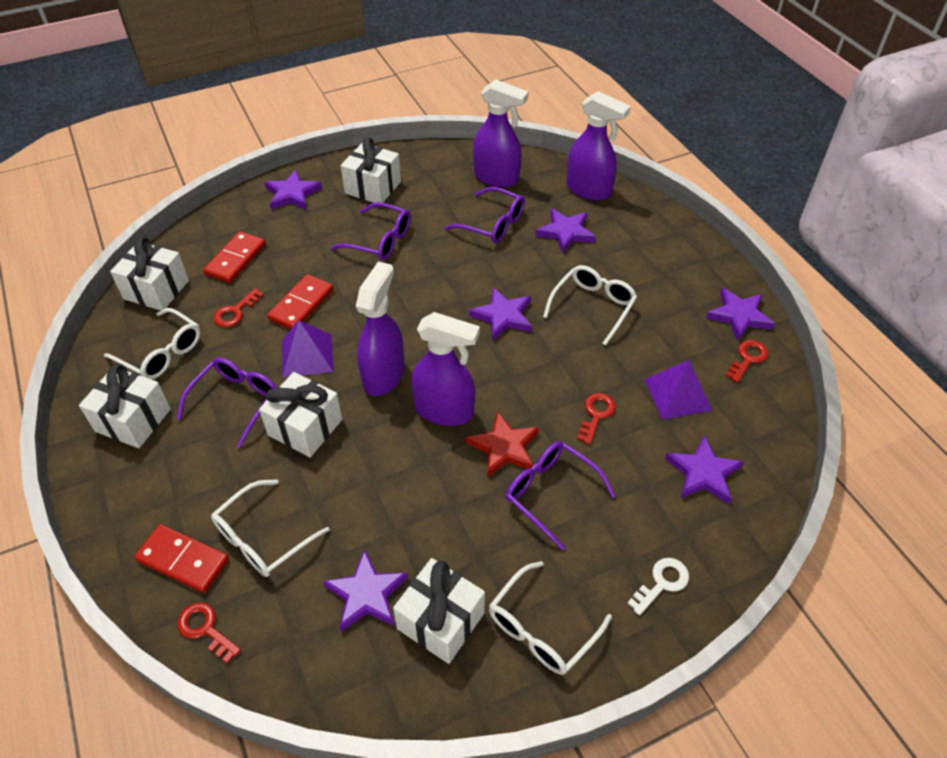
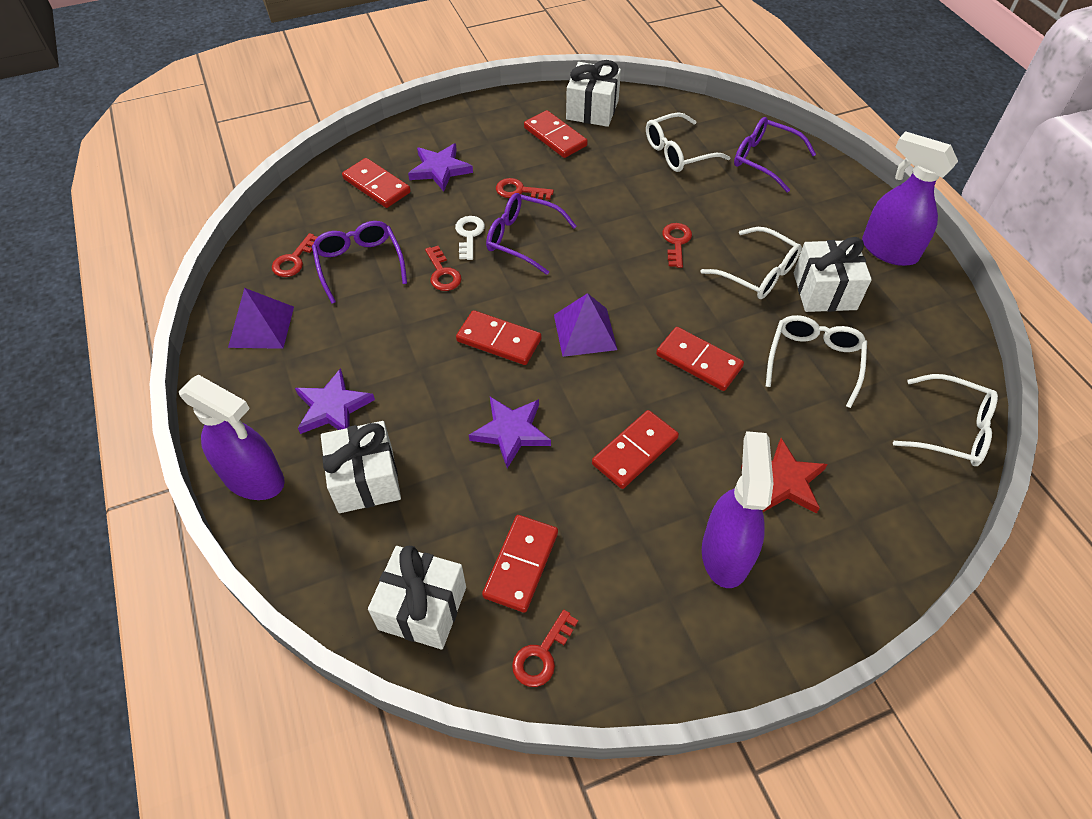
purple glasses: 4 -> 3
purple spray bottle: 4 -> 3
purple star: 6 -> 3
red domino: 3 -> 6
red key: 4 -> 5
white gift: 5 -> 4

